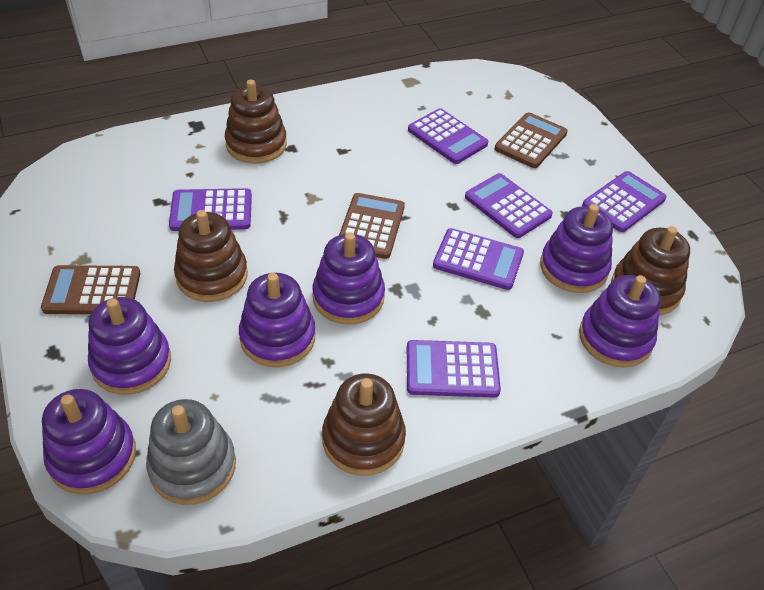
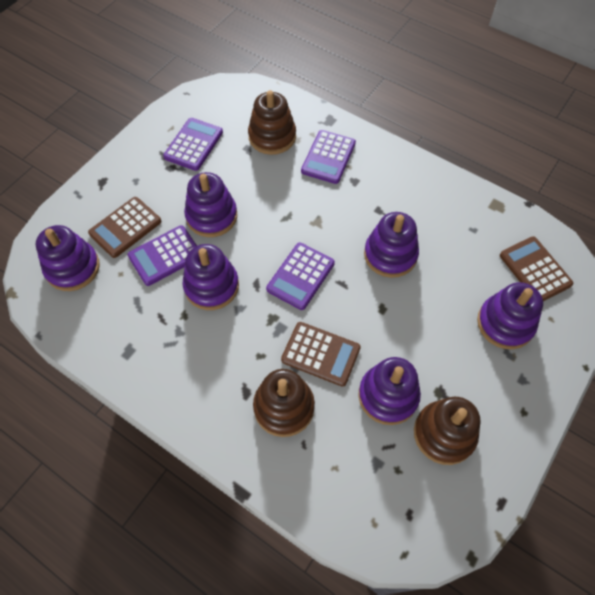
brown stacking toy: 4 -> 3
grey stacking toy: 1 -> 0
purple calculator: 6 -> 4

